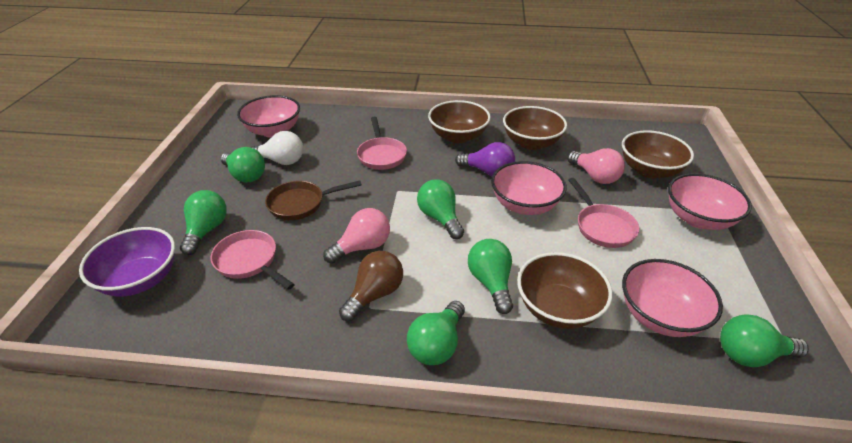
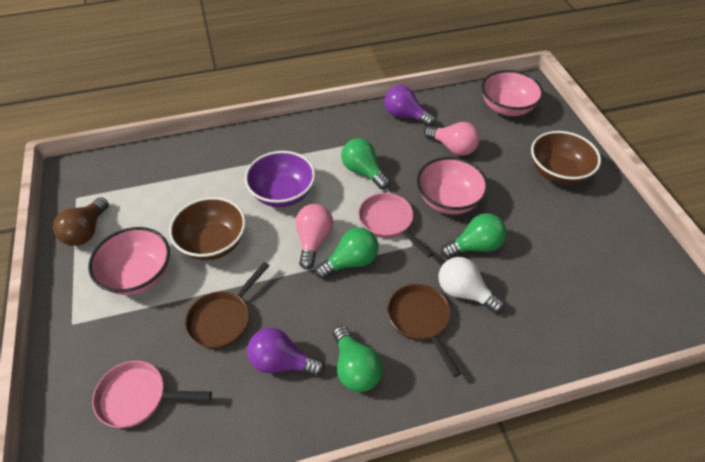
brown bowl: 4 -> 2
brown pan: 1 -> 2
green light bulb: 6 -> 4
pink bowl: 4 -> 3
pink pan: 3 -> 2
purple light bulb: 1 -> 2

